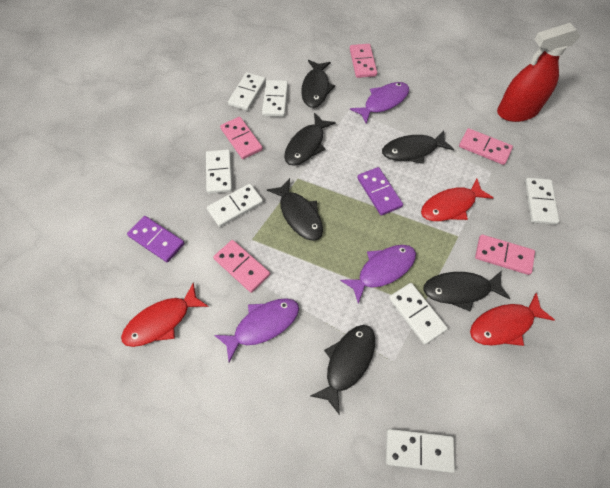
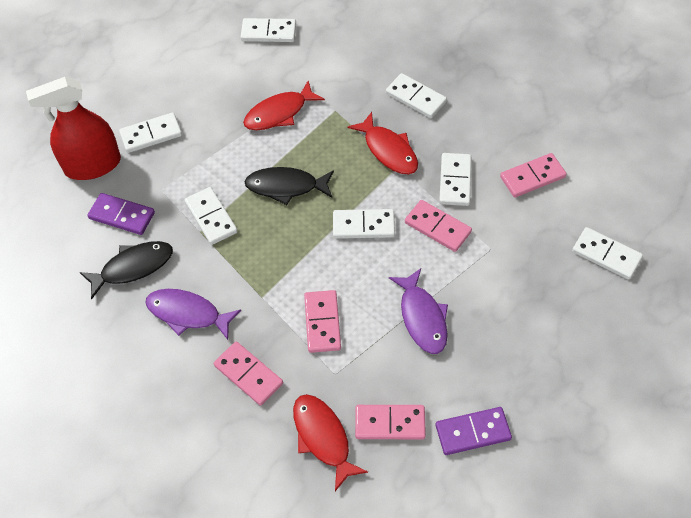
black fish: 6 -> 2
purple fish: 3 -> 2

